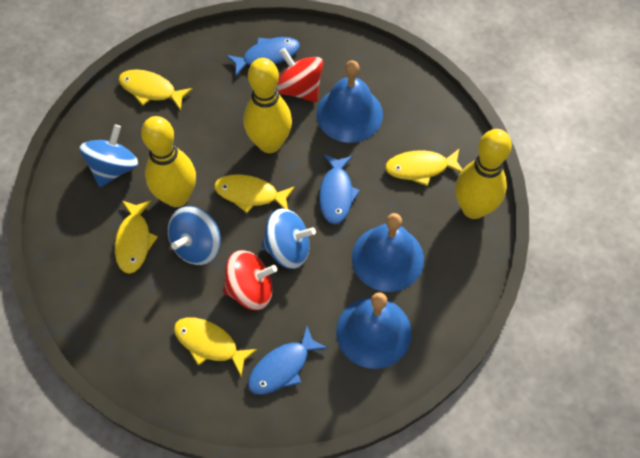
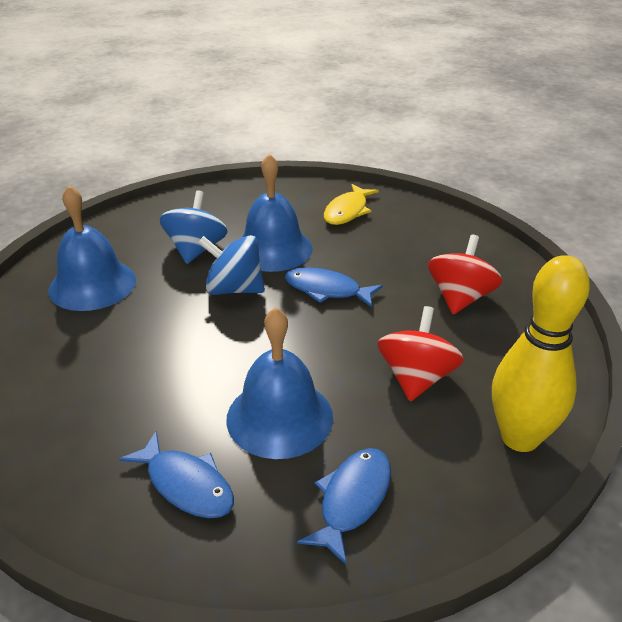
blue spinning top: 3 -> 2
yellow bowling pin: 3 -> 1
yellow fish: 5 -> 1

